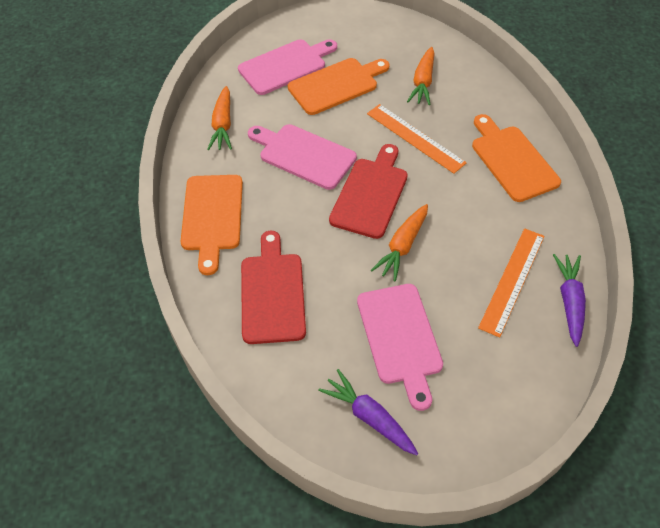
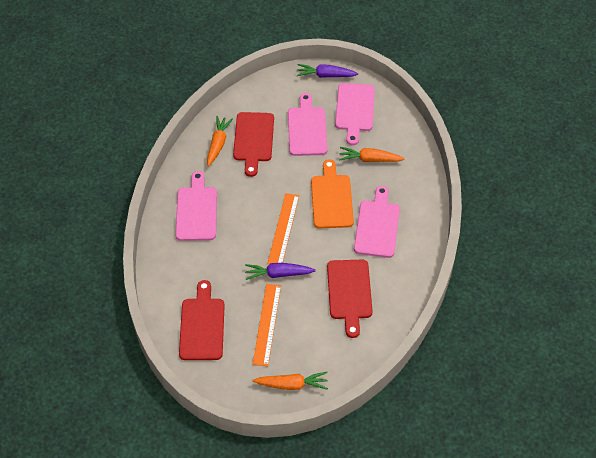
orange cutting board: 3 -> 1
pink cutting board: 3 -> 4
red cutting board: 2 -> 3

